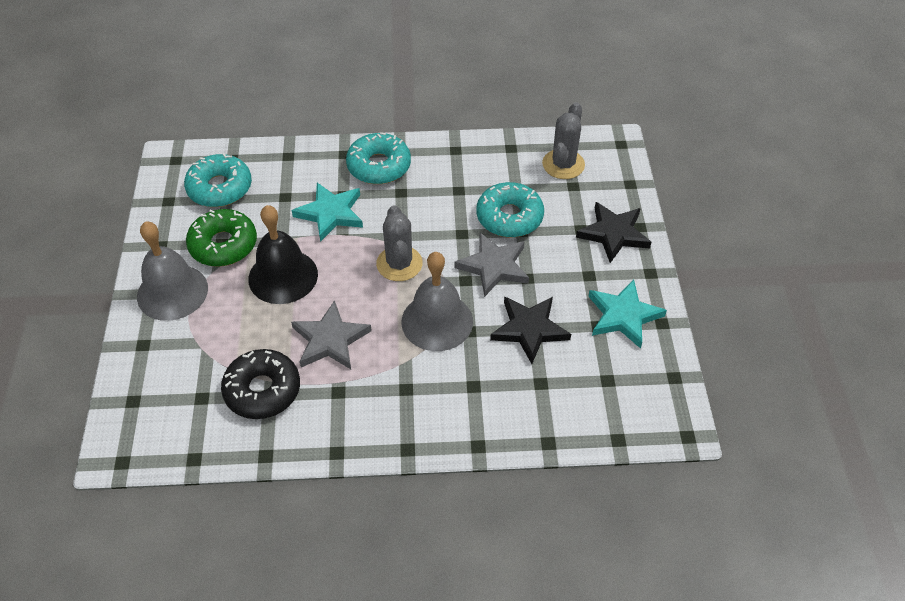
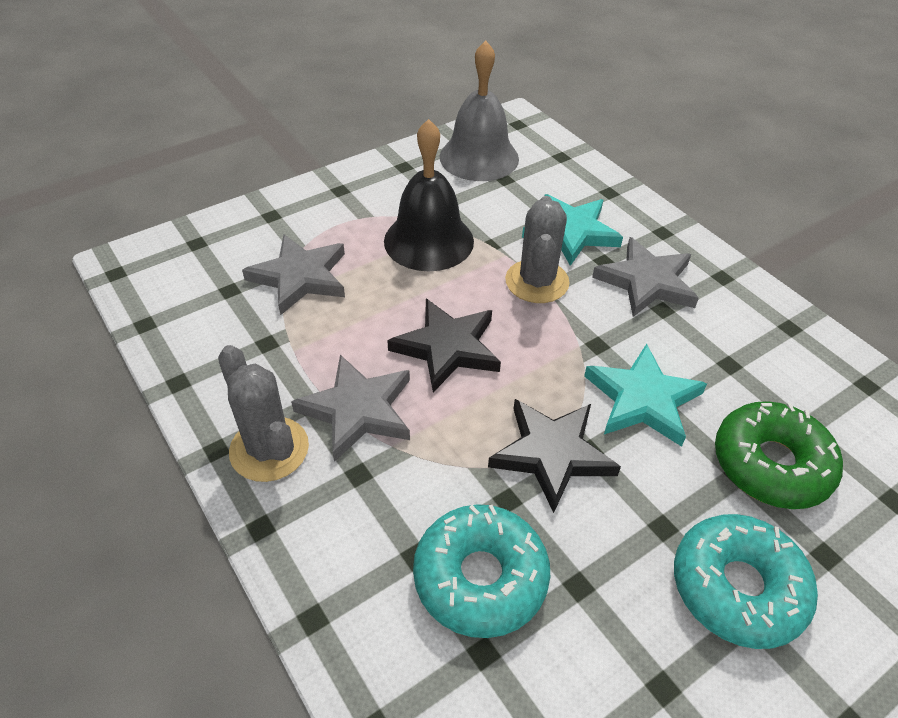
black donut: 1 -> 0
grey bell: 2 -> 1
grey star: 2 -> 3
turquoise donut: 3 -> 2

